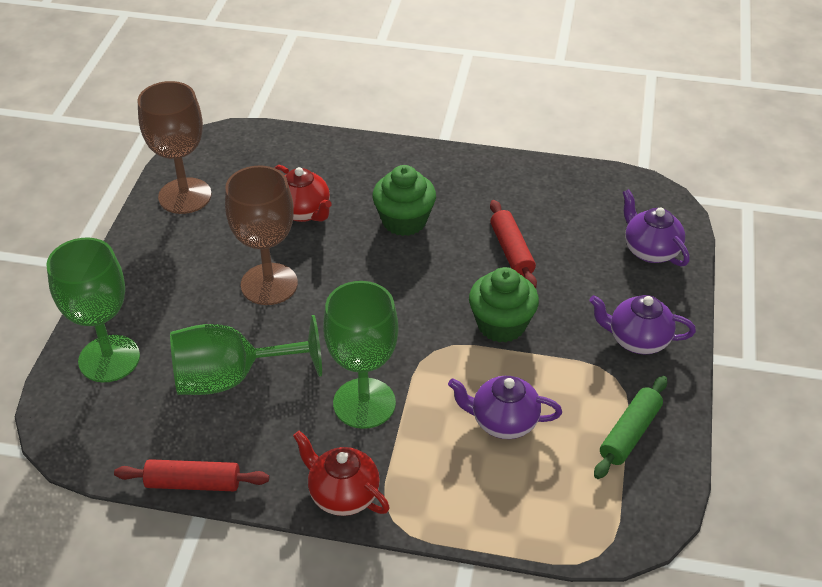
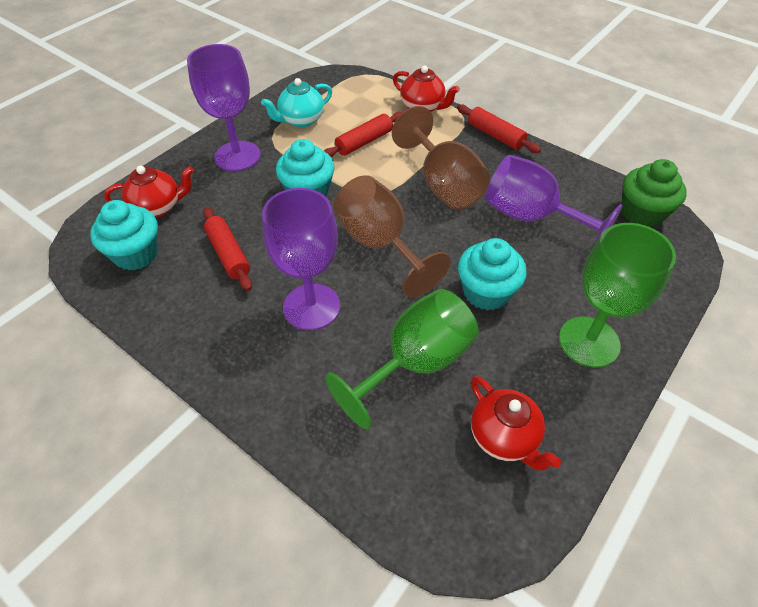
green cupcake: 2 -> 1
green goblet: 3 -> 2
green rolling pin: 1 -> 0
purple goblet: 0 -> 3
purple teapot: 3 -> 0
red rolling pin: 2 -> 3
red teapot: 2 -> 3
turquoise cupcake: 0 -> 3
turquoise teapot: 0 -> 1

